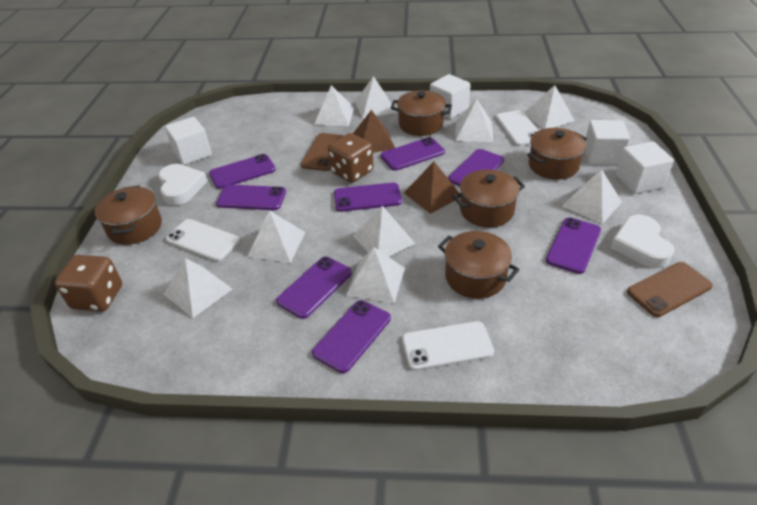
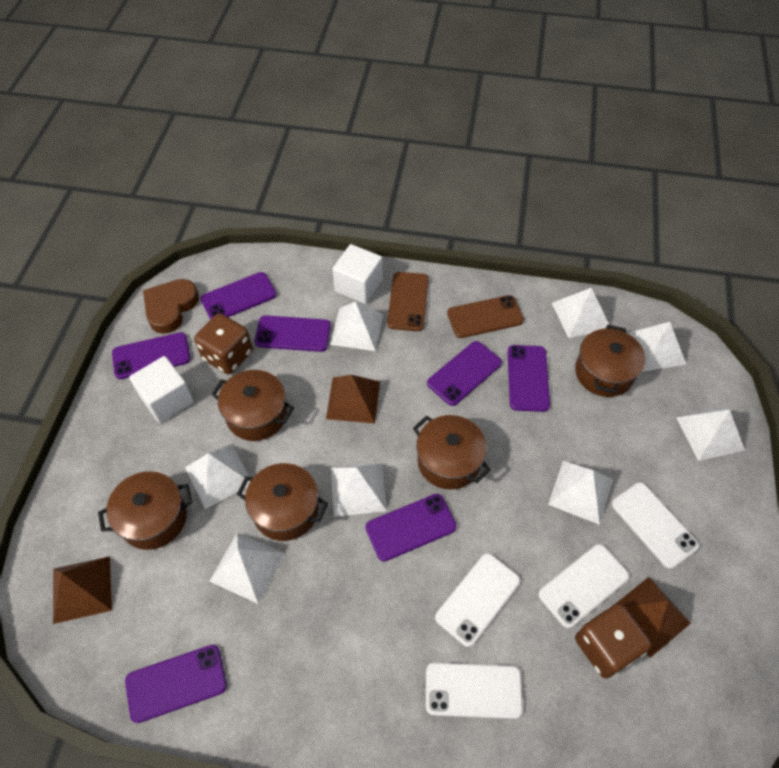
brown heart: 0 -> 1
brown pyramid: 2 -> 3
purple phone: 8 -> 7
white cube: 4 -> 2
white heart: 2 -> 0
white phone: 3 -> 4
white pyramid: 9 -> 8

